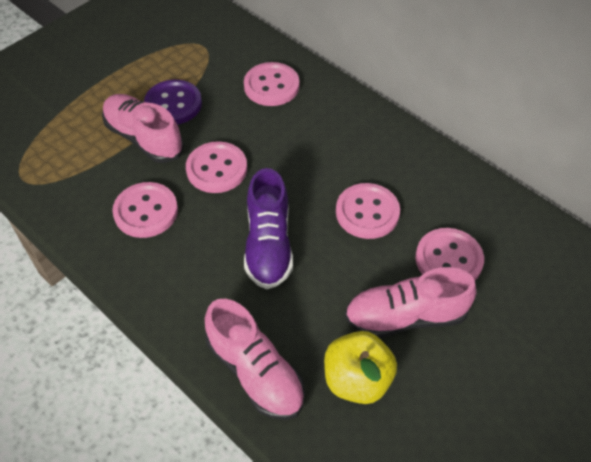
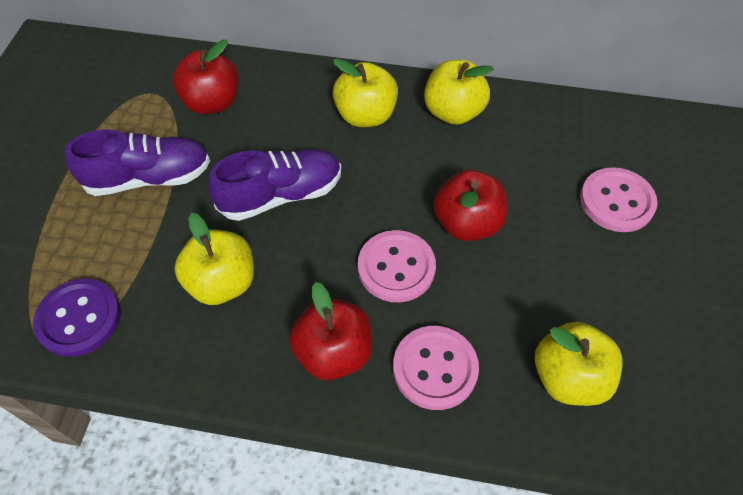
pink button: 5 -> 3
pink shoe: 3 -> 0
purple shoe: 1 -> 2
red apple: 0 -> 3
yellow apple: 1 -> 4

